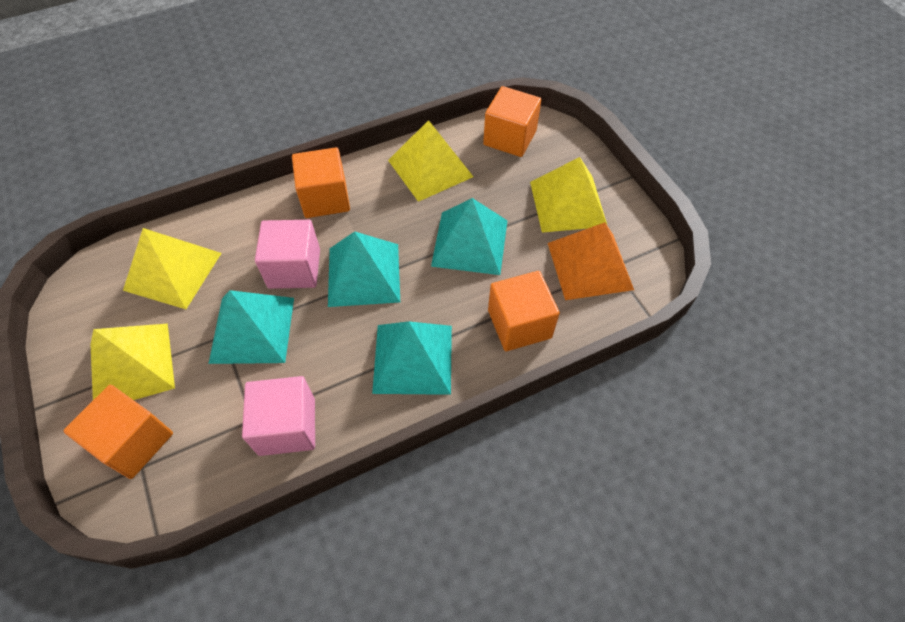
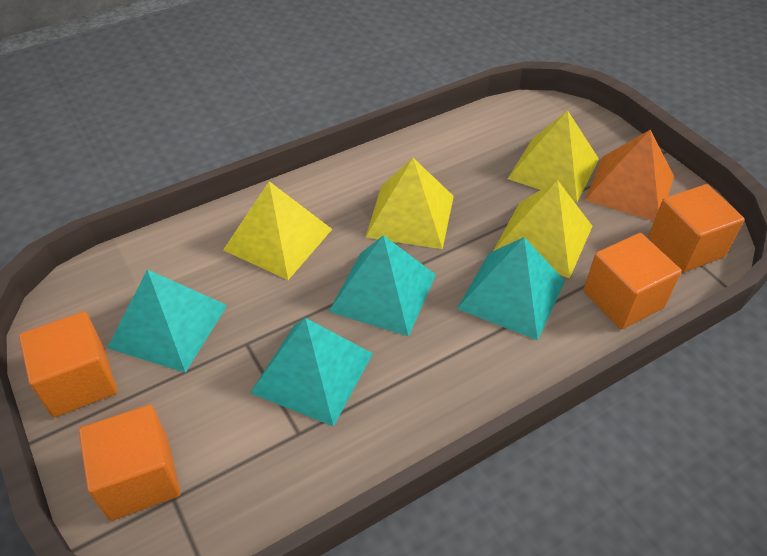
pink cube: 2 -> 0

